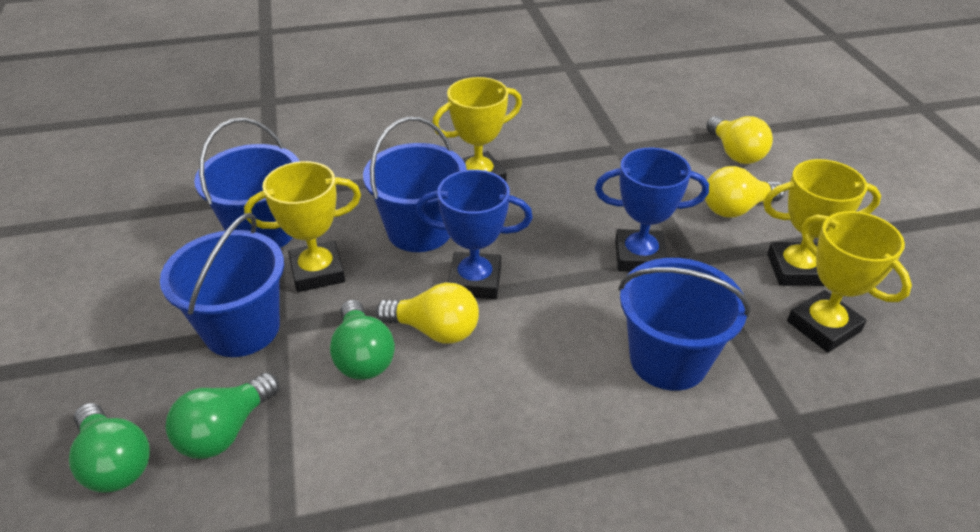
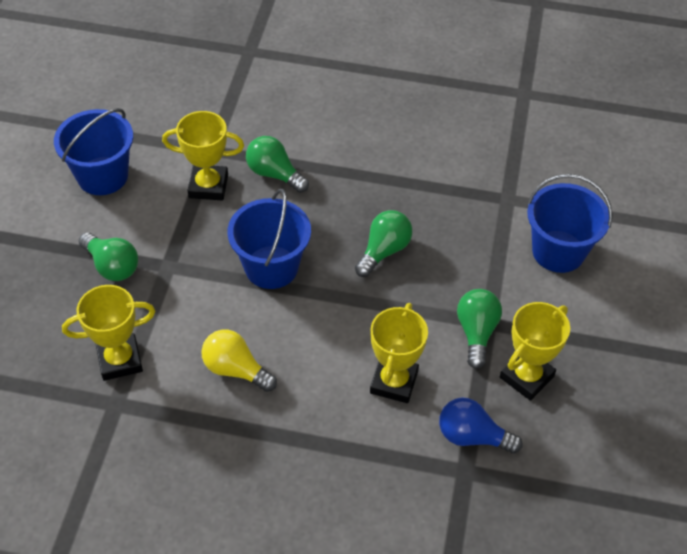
blue bucket: 4 -> 3
blue light bulb: 0 -> 1
blue trophy: 2 -> 0
green light bulb: 3 -> 4
yellow light bulb: 3 -> 1

